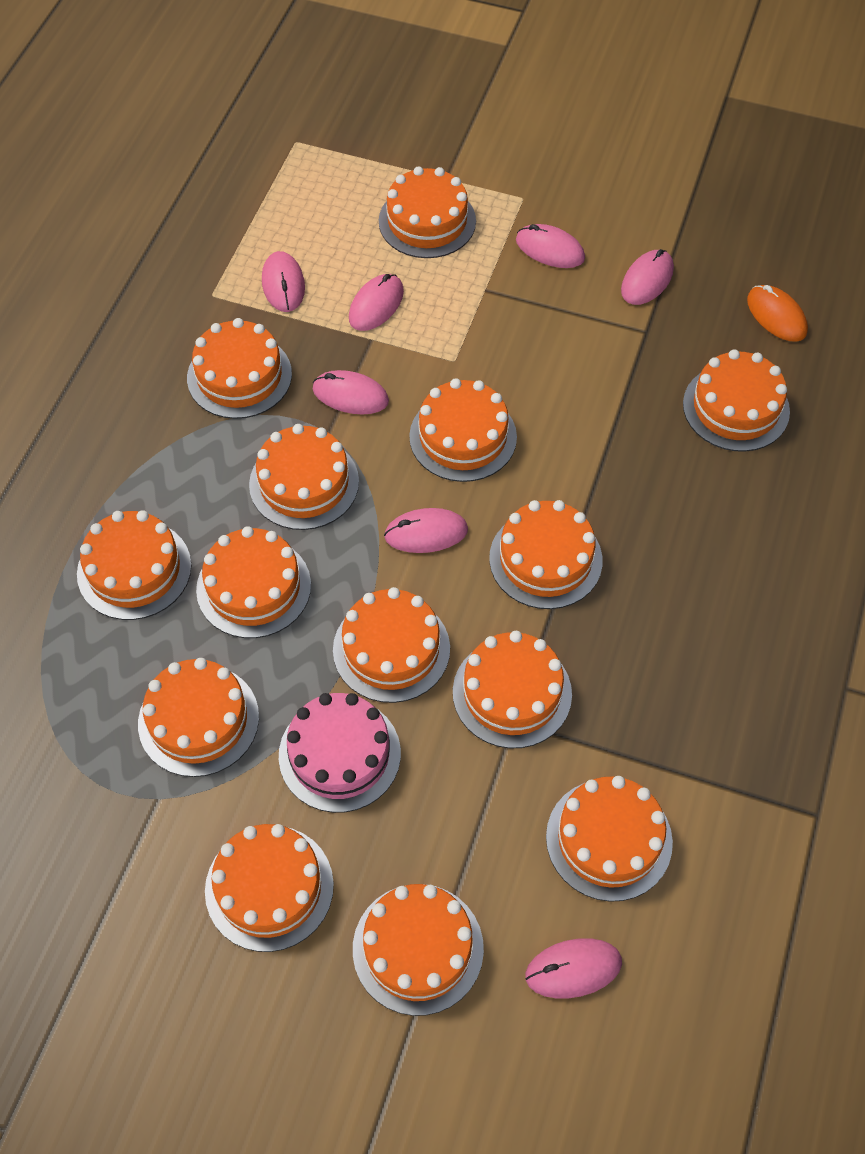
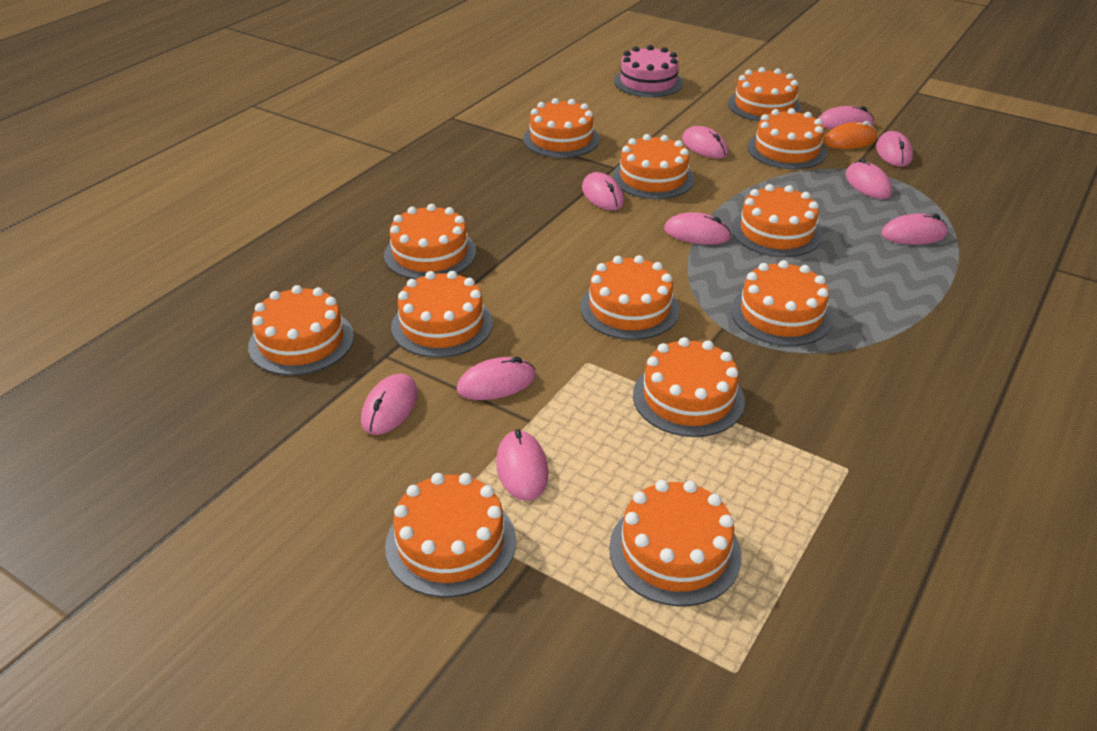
orange cake: 14 -> 13
pink mouse: 7 -> 10

